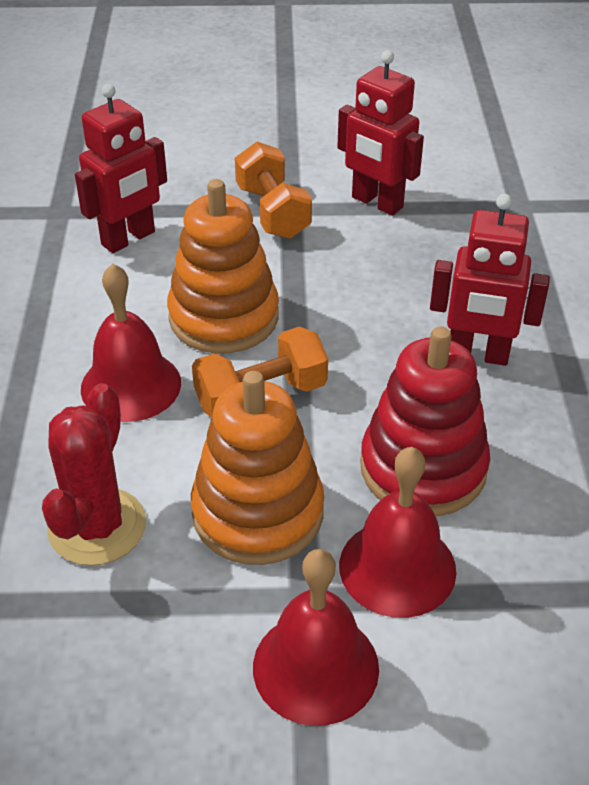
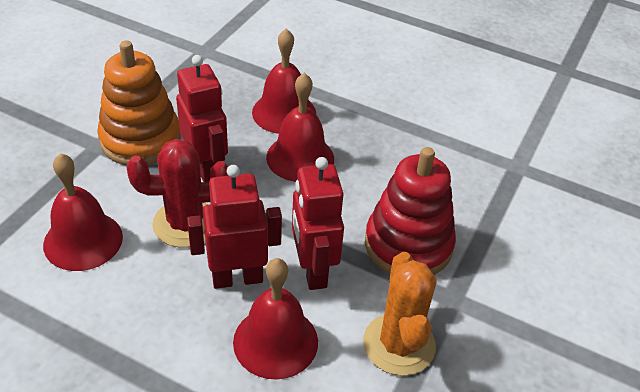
orange cactus: 0 -> 1
orange dumbbell: 2 -> 0
orange stacking toy: 2 -> 1
red bell: 3 -> 4

